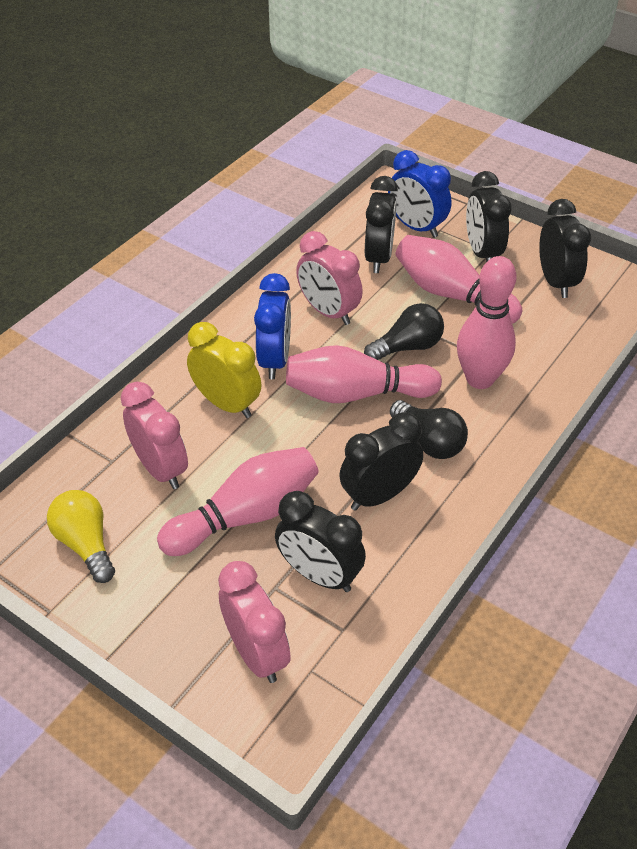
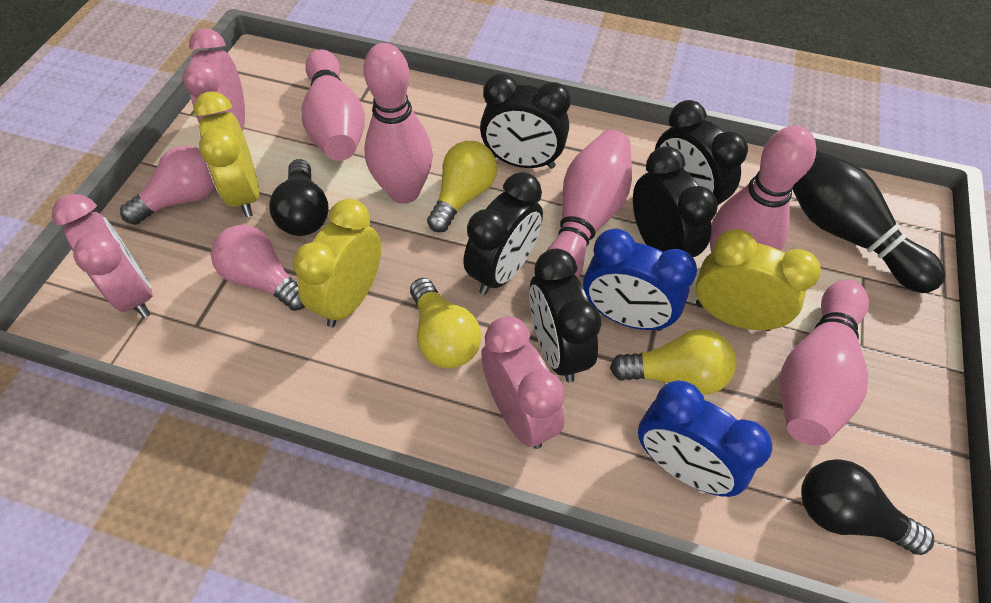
black bowling pin: 0 -> 1
pink bowling pin: 4 -> 5
pink light bulb: 0 -> 2
yellow clock: 1 -> 3
yellow light bulb: 1 -> 3

